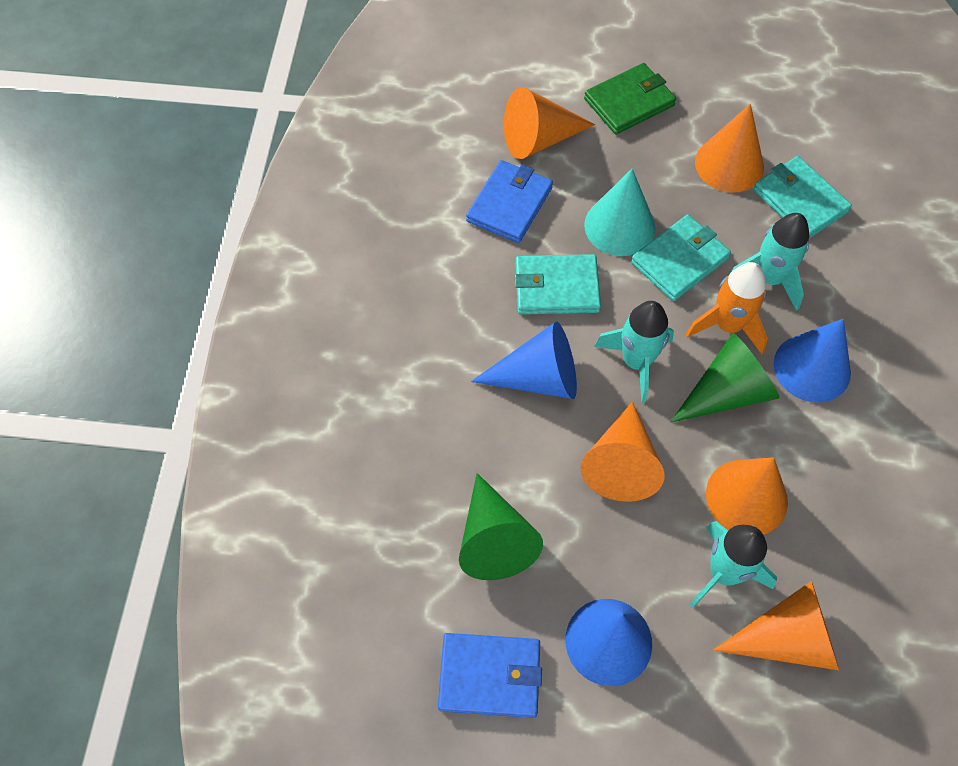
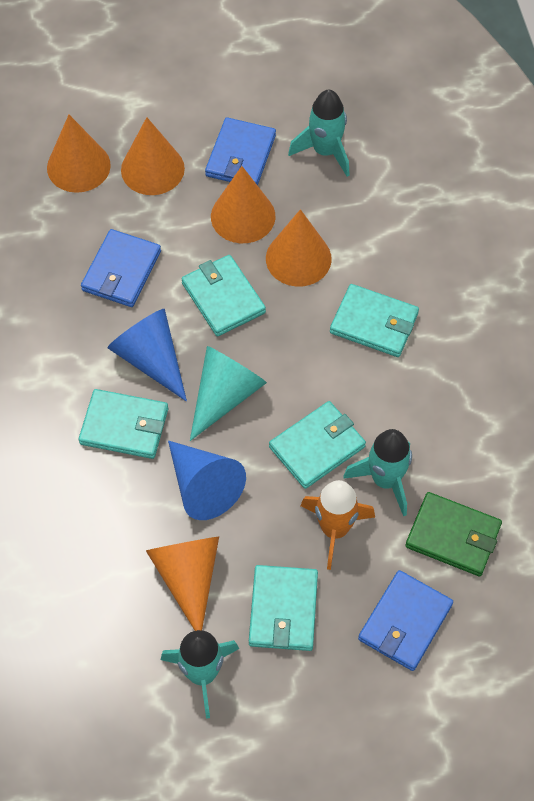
blue cone: 3 -> 2
blue wallet: 2 -> 3
green cone: 2 -> 0
turquoise wallet: 3 -> 5

